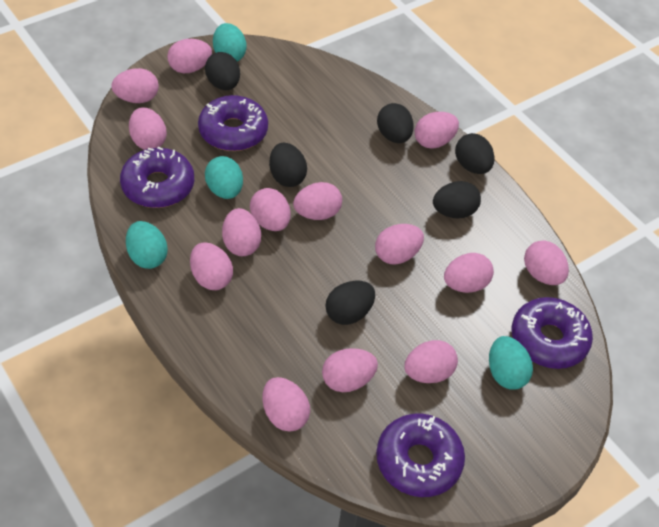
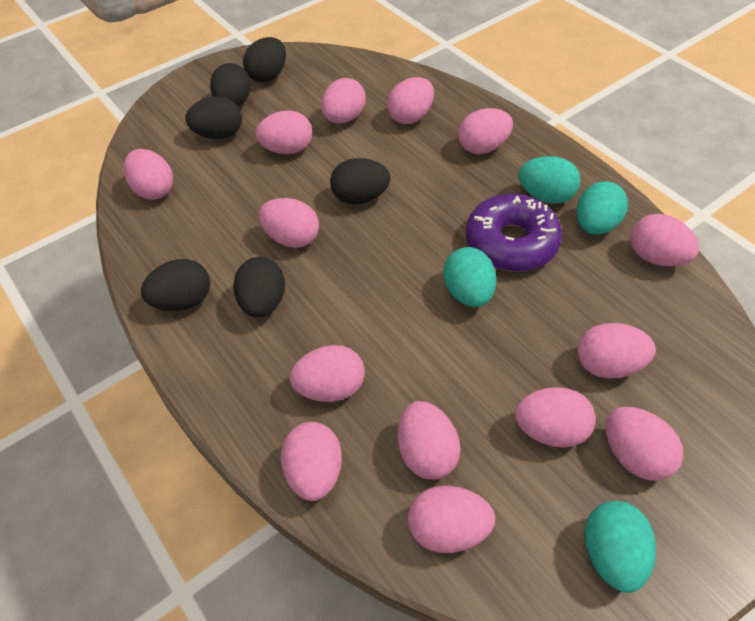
purple donut: 4 -> 1

